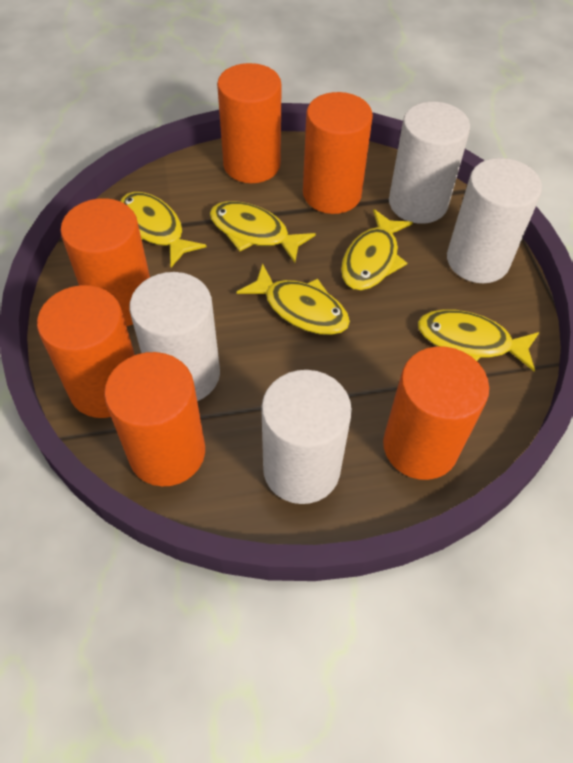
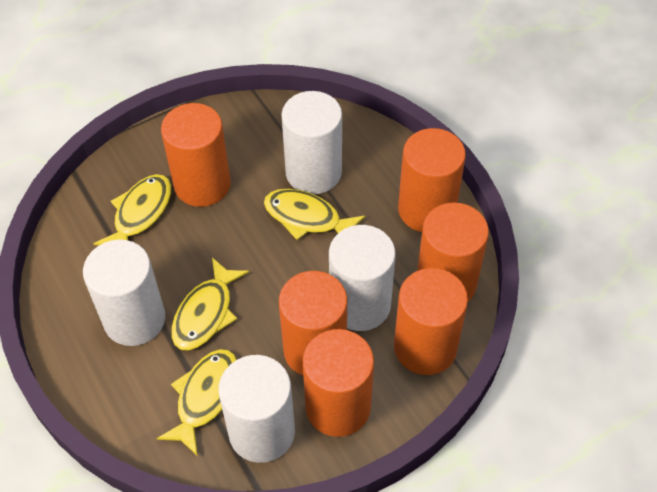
yellow fish: 5 -> 4

